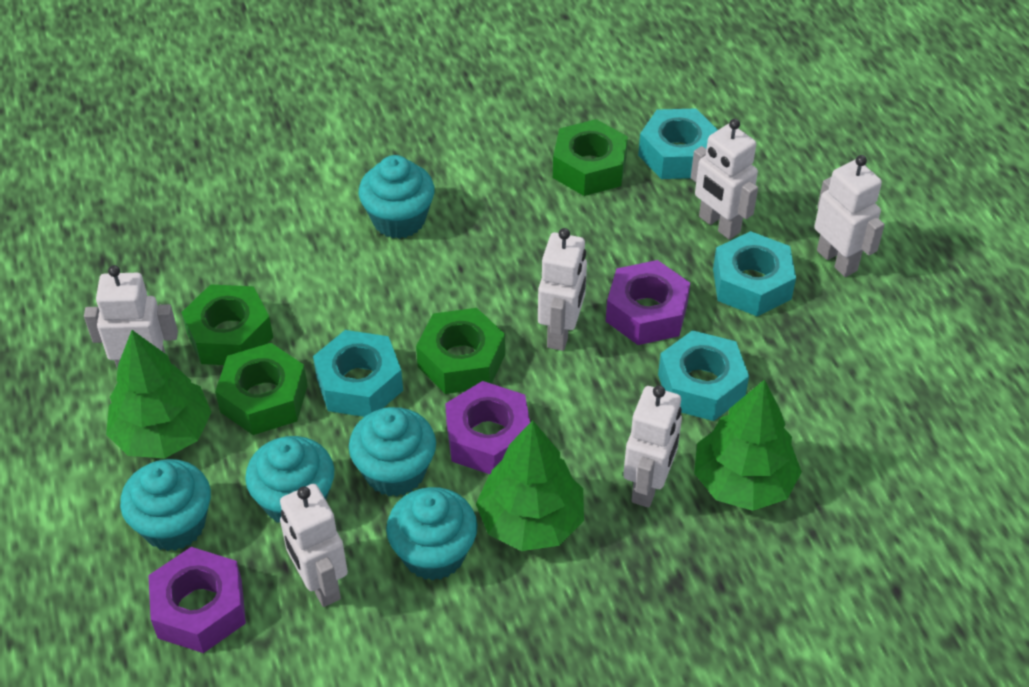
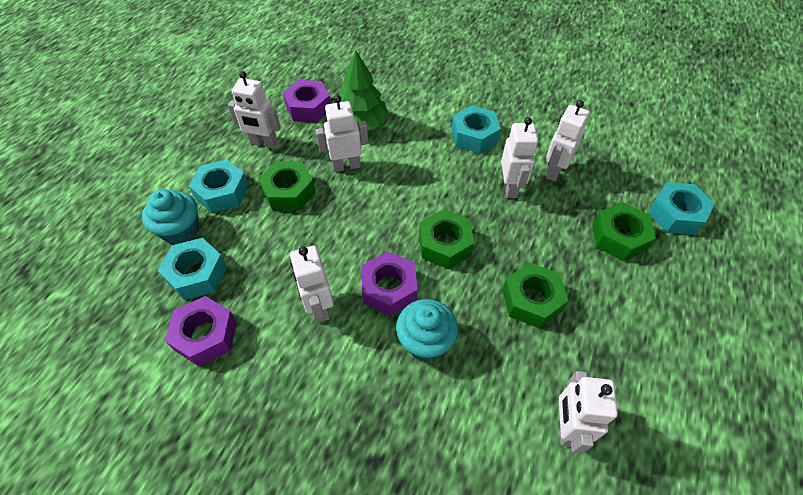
green tree: 3 -> 1
turquoise cupcake: 5 -> 2

